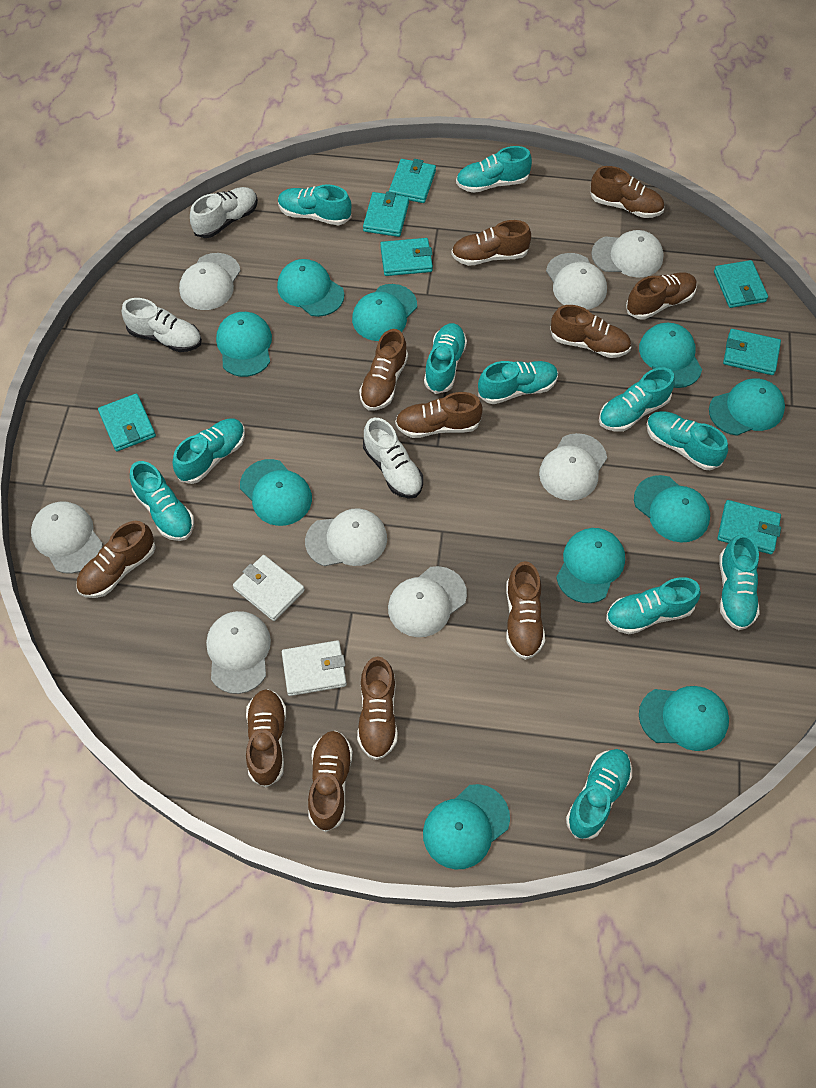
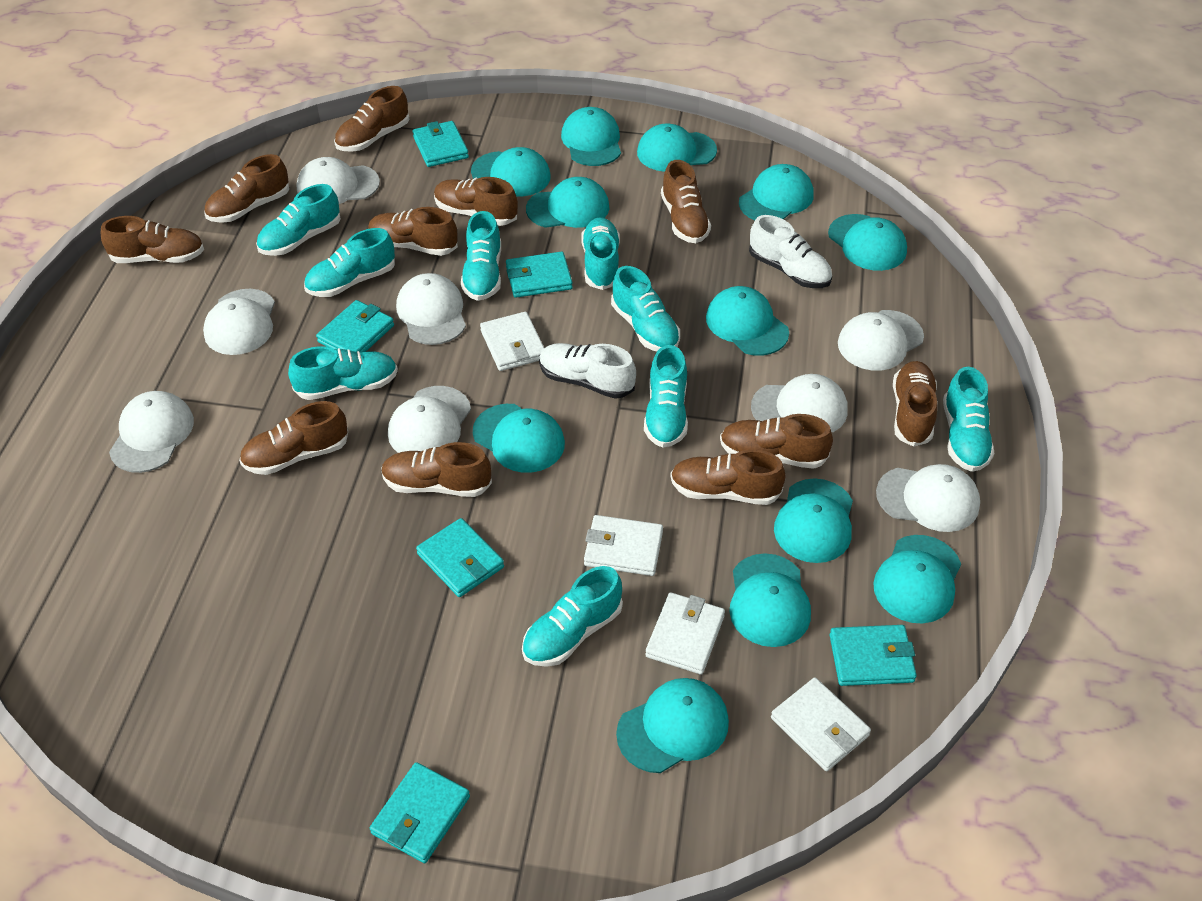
turquoise cap: 10 -> 12
turquoise shoe: 11 -> 9
turquoise wallet: 7 -> 6
white shoe: 3 -> 2
white wallet: 2 -> 4

